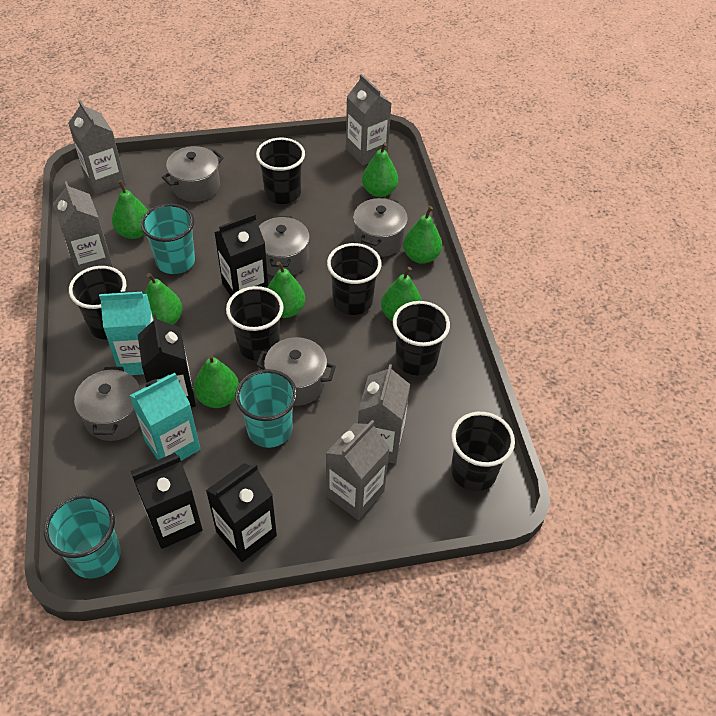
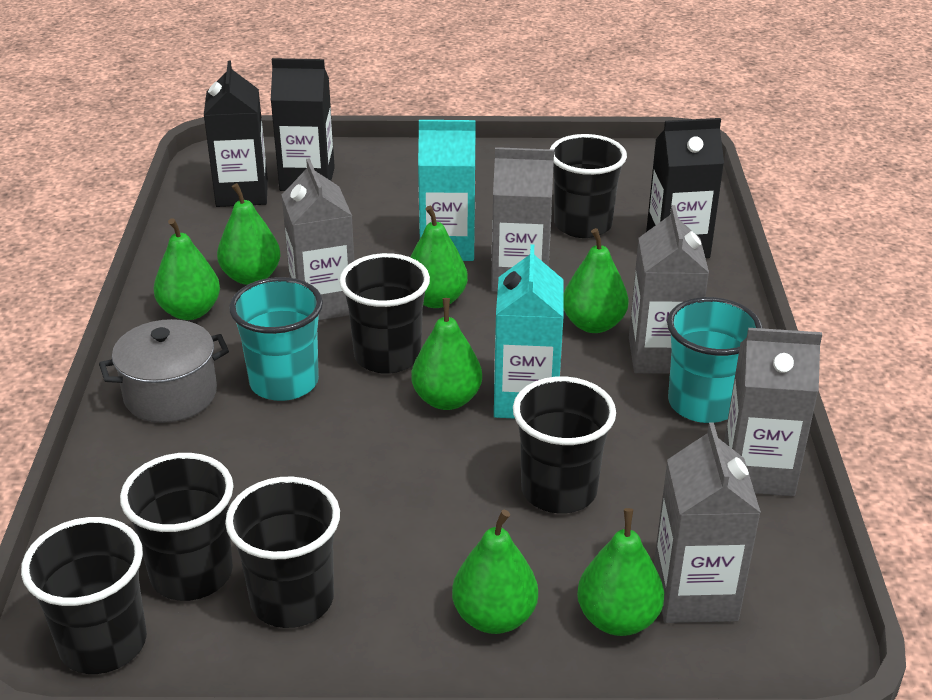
black carton: 4 -> 3
grey pot: 5 -> 1
turquoise cup: 3 -> 2

